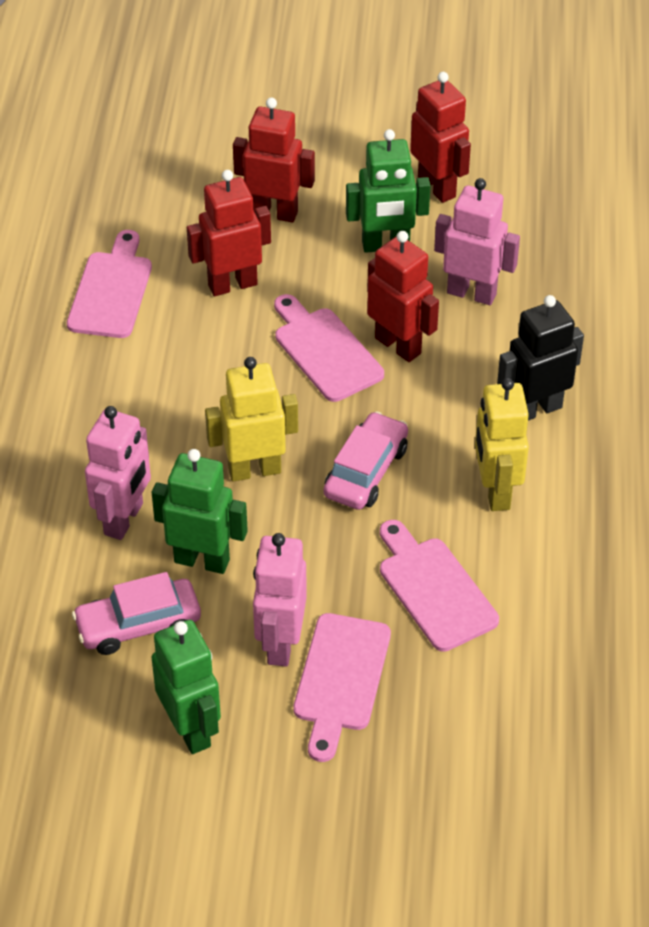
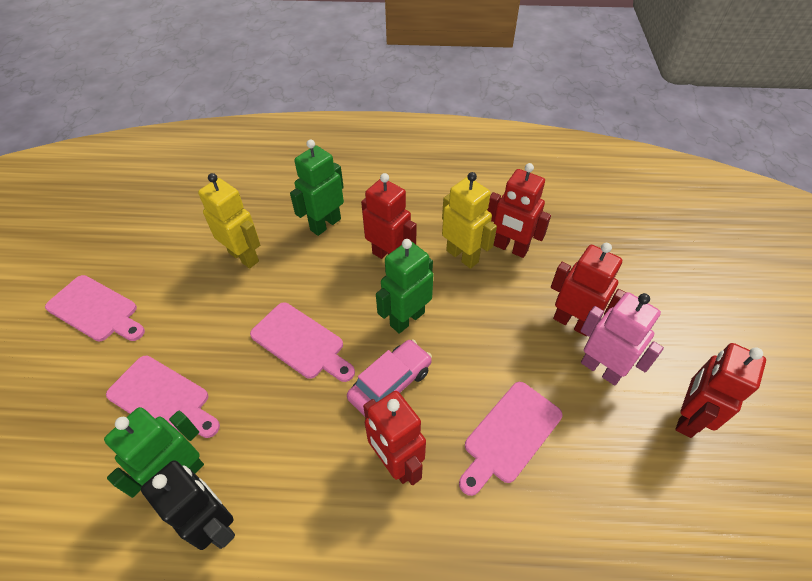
pink car: 2 -> 1
pink robot: 3 -> 1
red robot: 4 -> 5

